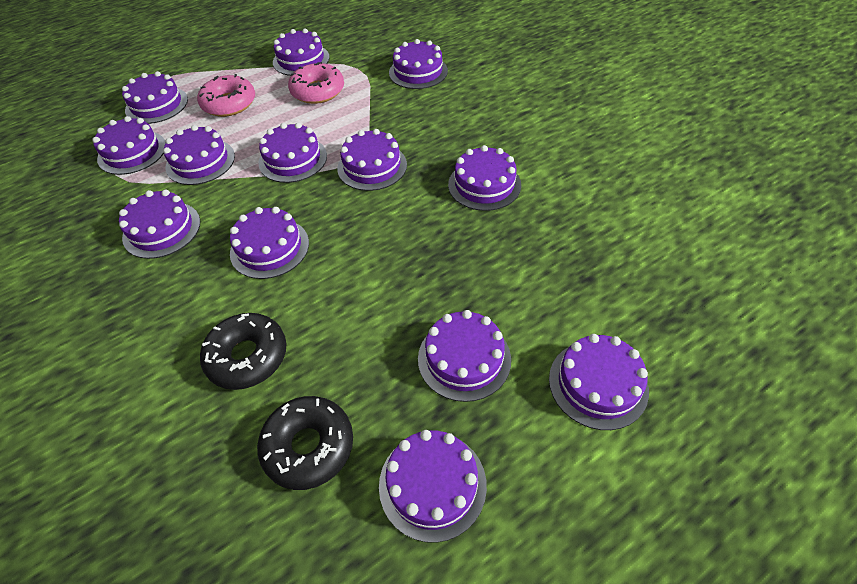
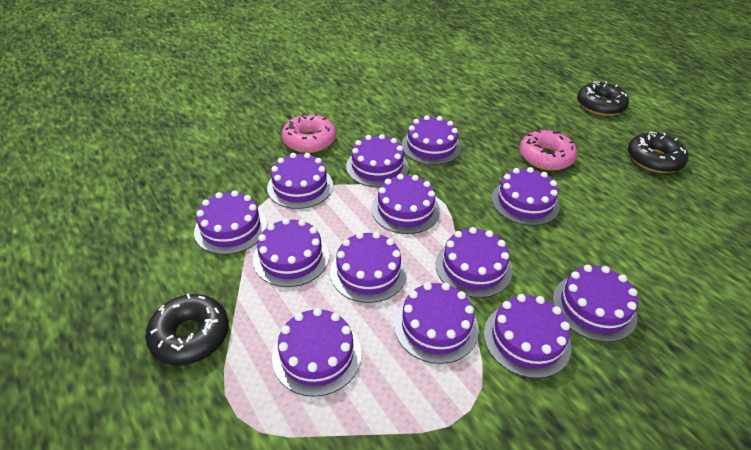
black donut: 2 -> 3

